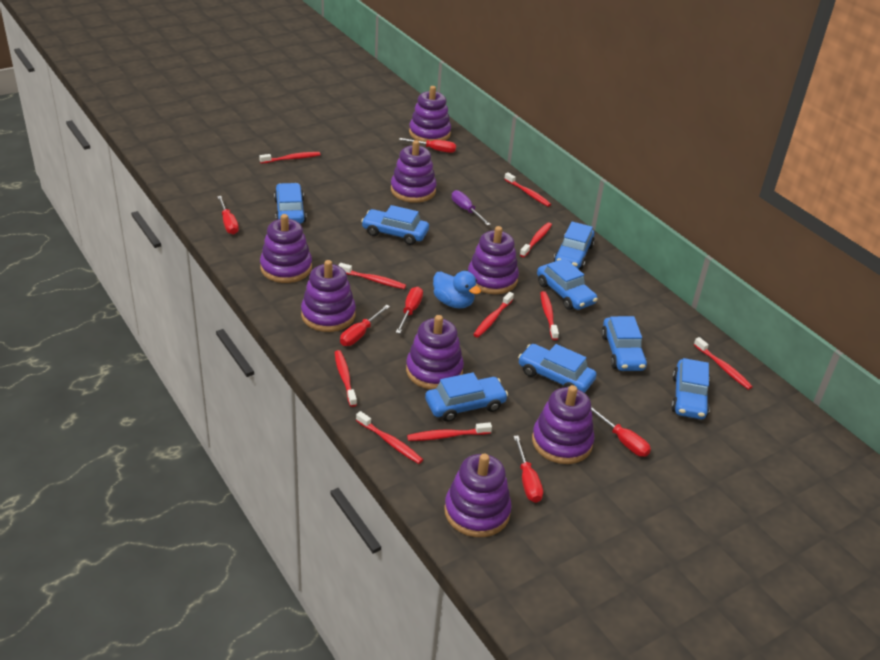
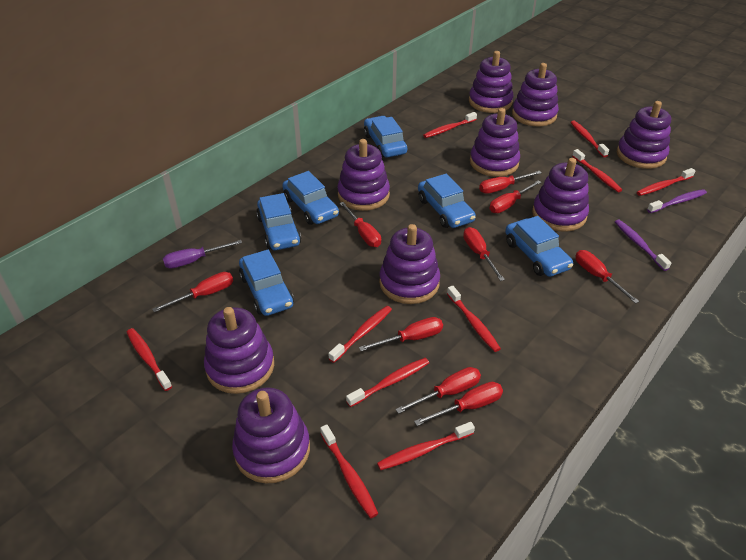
blue car: 8 -> 6
blue duck: 1 -> 0
purple stacking toy: 8 -> 9
purple toothbrush: 0 -> 2
red screwdriver: 6 -> 9

